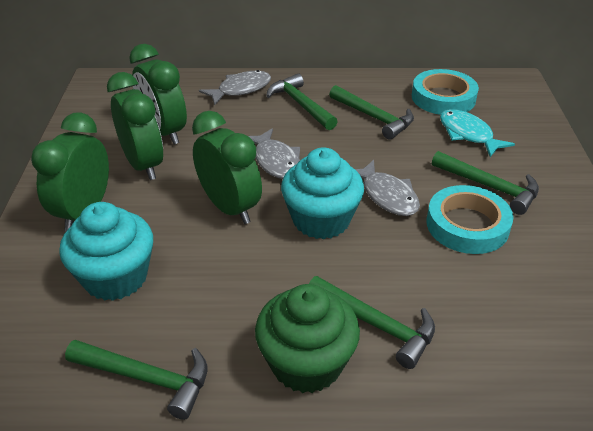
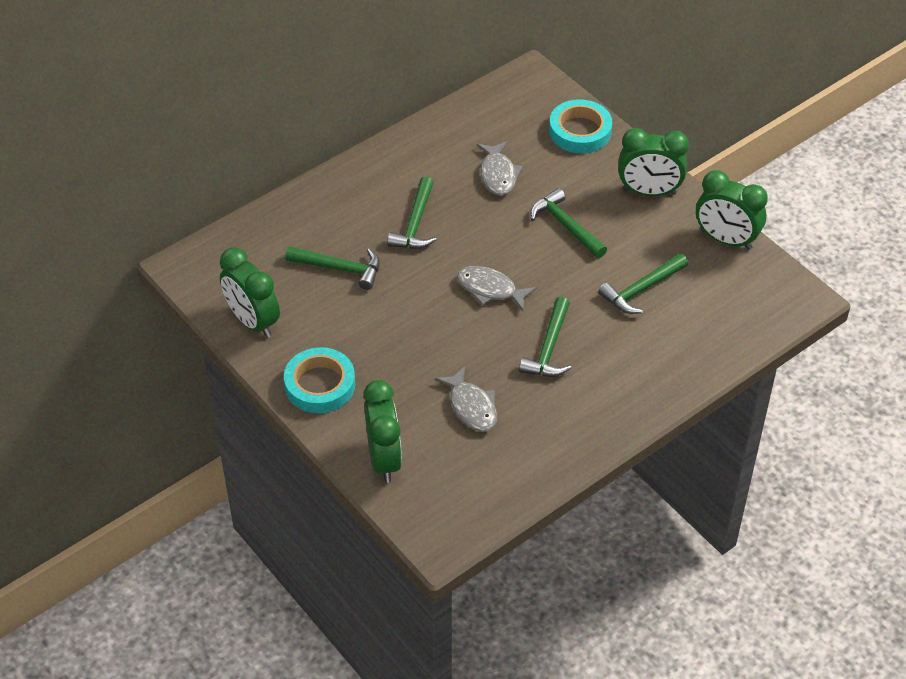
green cupcake: 1 -> 0
turquoise cupcake: 2 -> 0
turquoise fish: 1 -> 0

